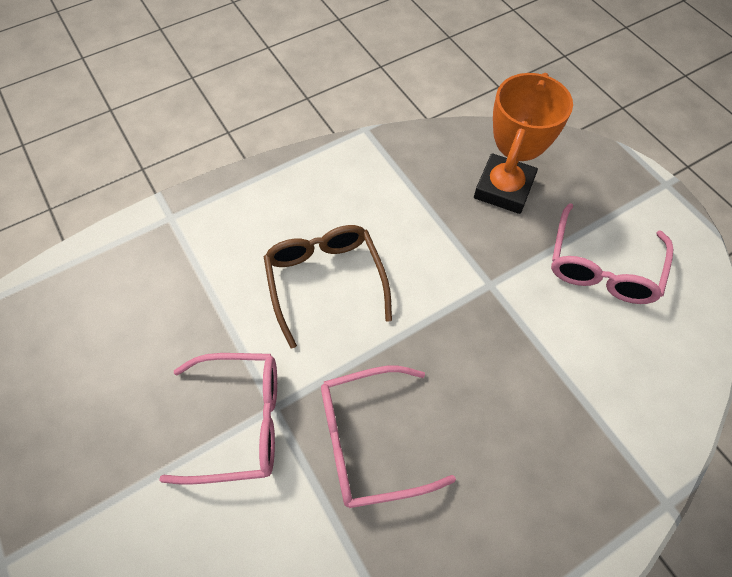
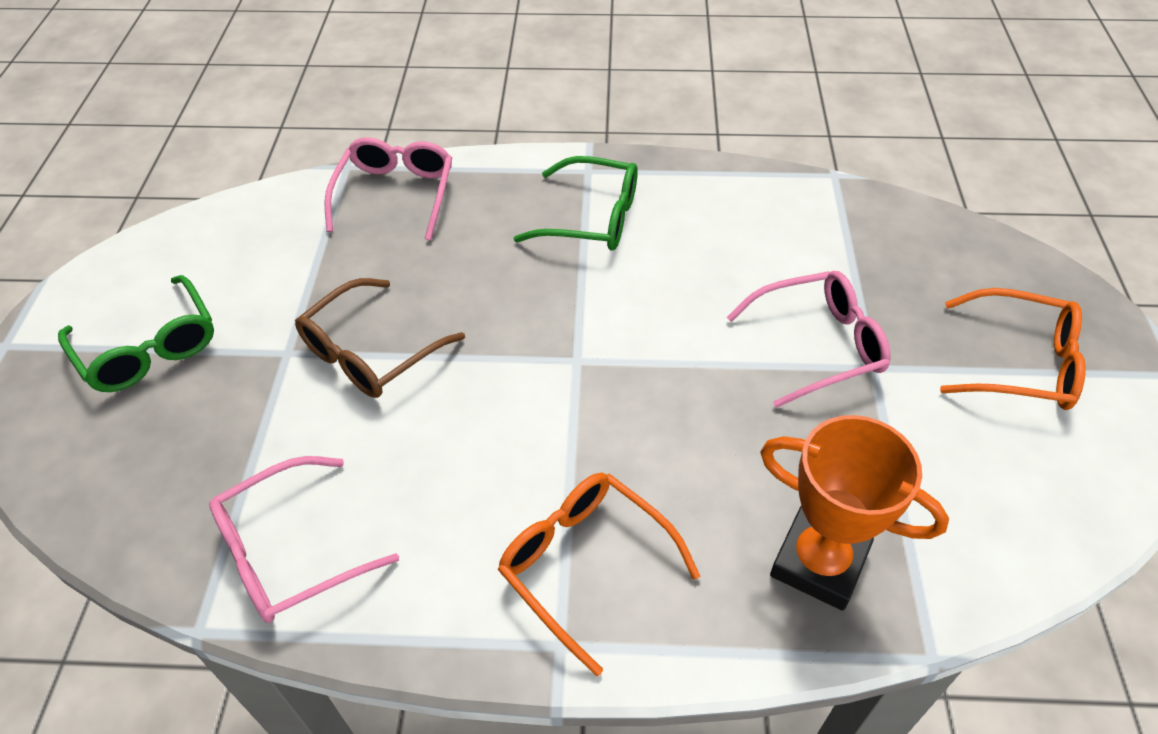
green glasses: 0 -> 2
orange glasses: 0 -> 2

